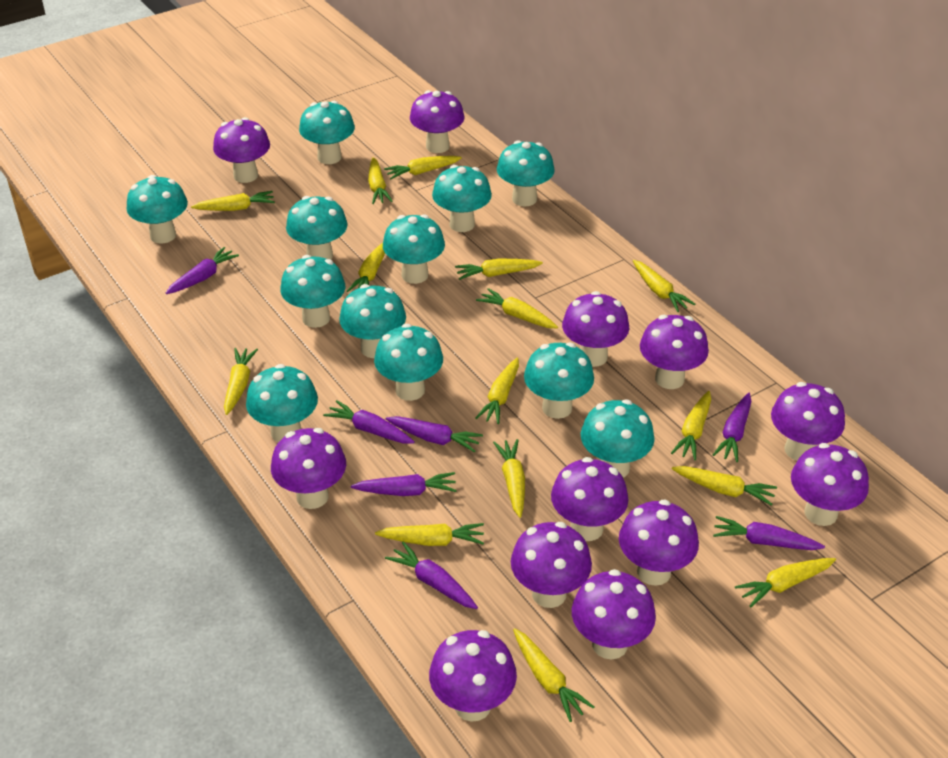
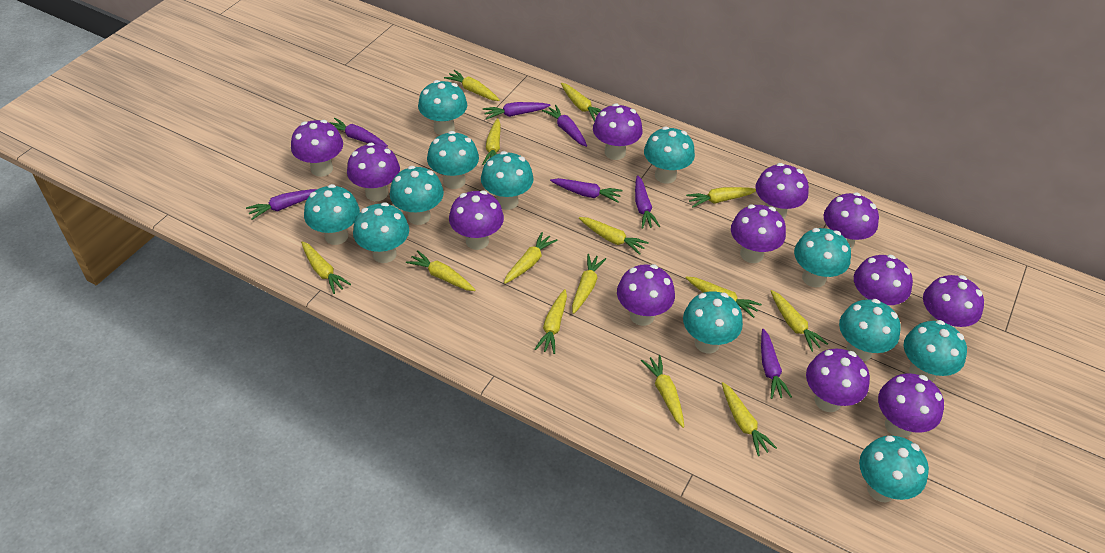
yellow carrot: 15 -> 14

